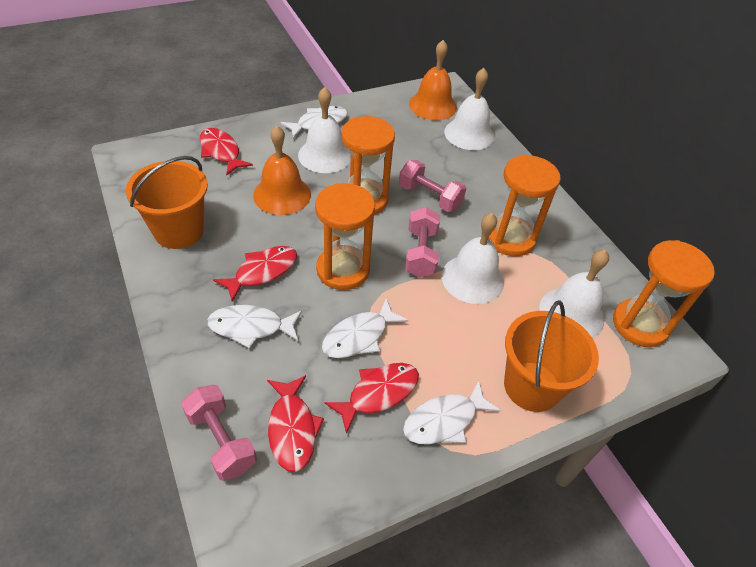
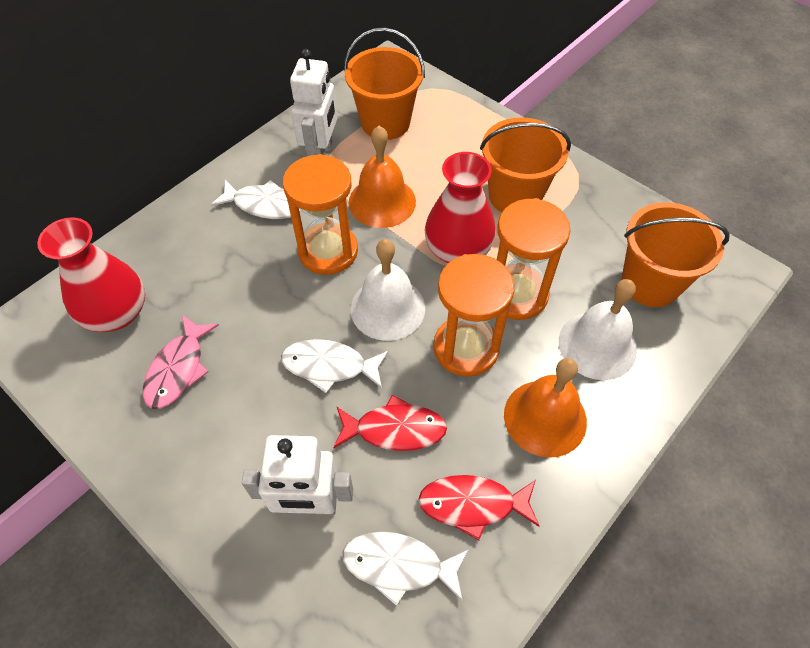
orange bucket: 2 -> 3
orange hourglass: 4 -> 3
pink dumbbell: 3 -> 0
pink fish: 0 -> 1
red fish: 4 -> 2
red vase: 0 -> 2
white bell: 4 -> 2
white fish: 4 -> 3
white robot: 0 -> 2

